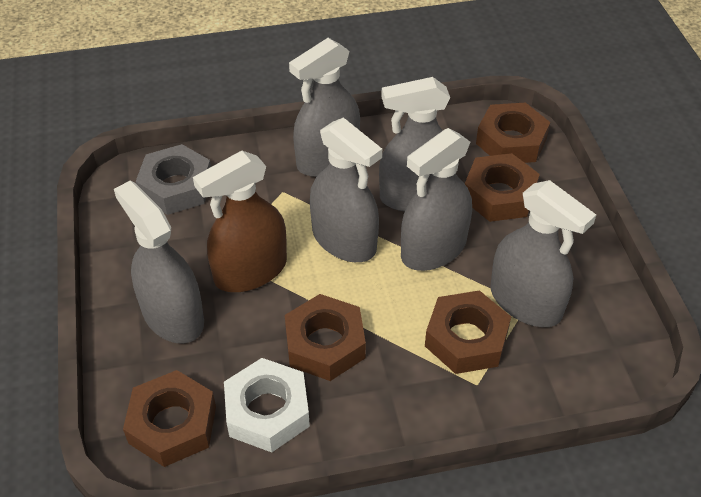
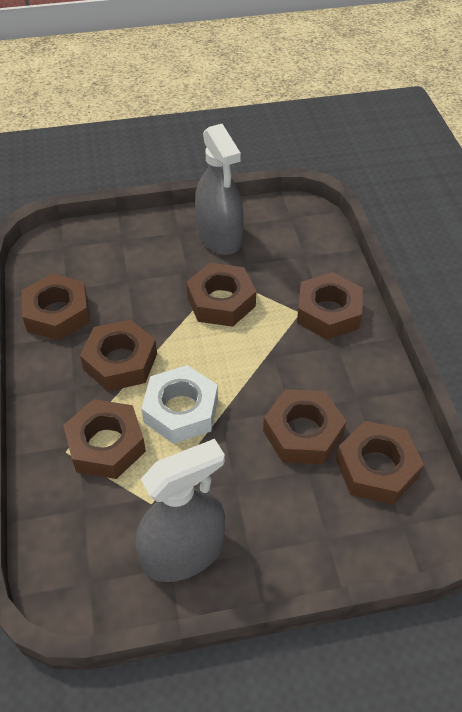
brown nut: 5 -> 7
brown spray bottle: 1 -> 0
grey nut: 1 -> 0
grey spray bottle: 6 -> 2

